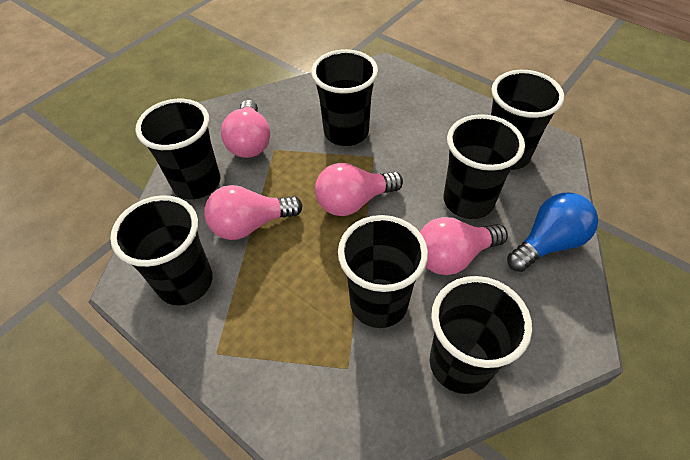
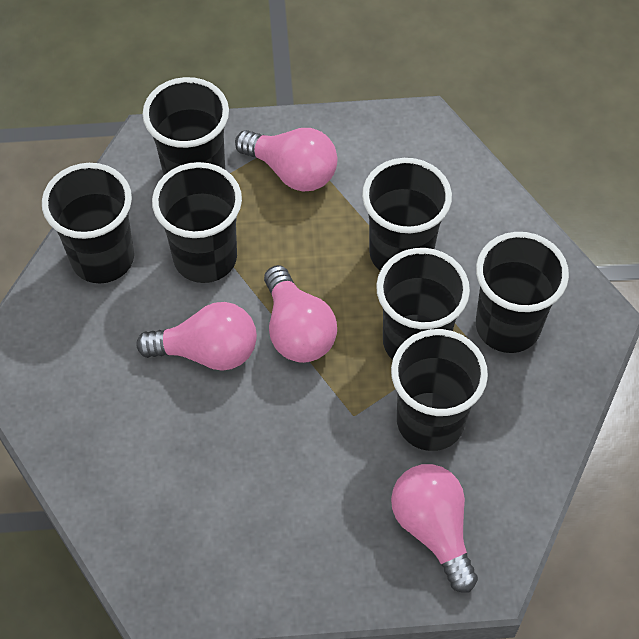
blue light bulb: 1 -> 0

